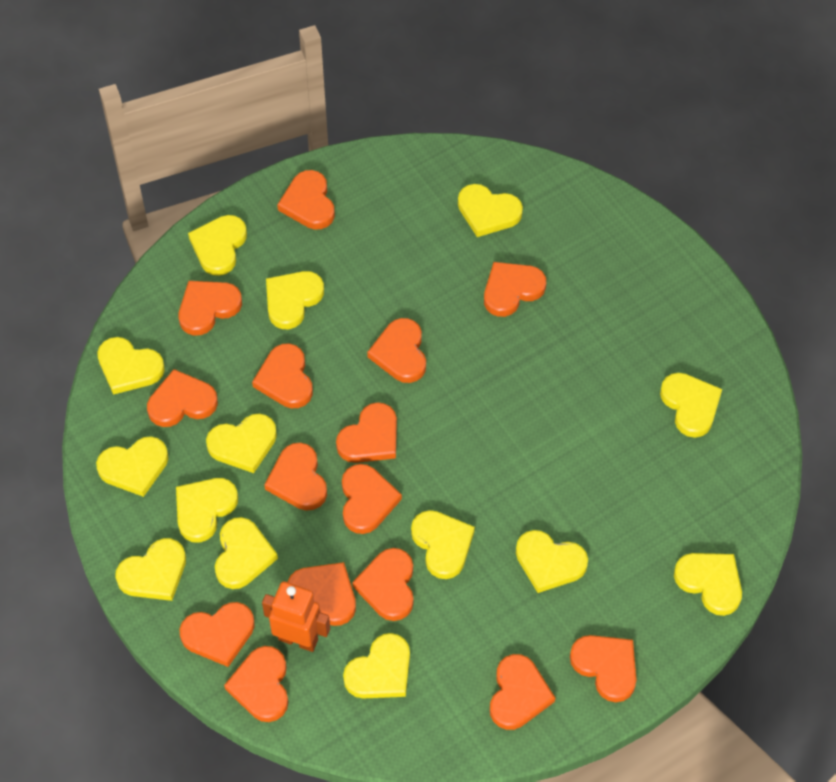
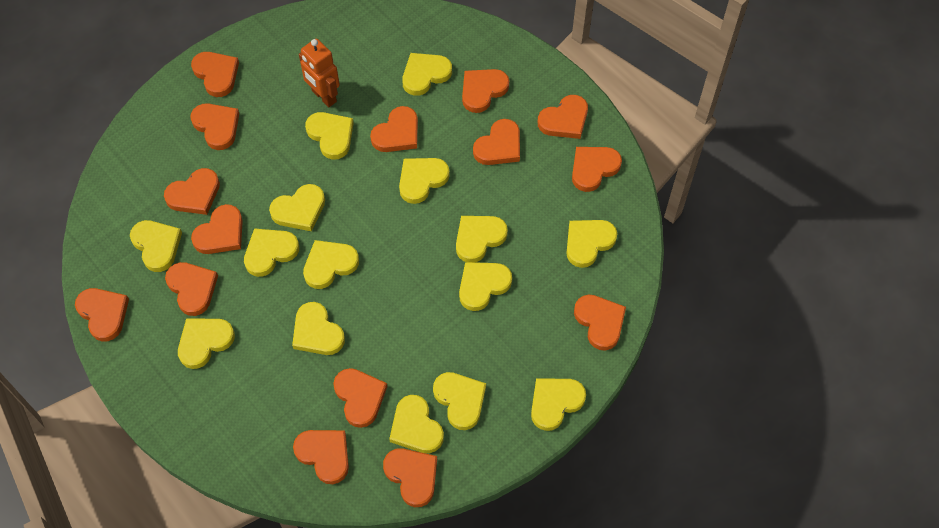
yellow heart: 14 -> 15

